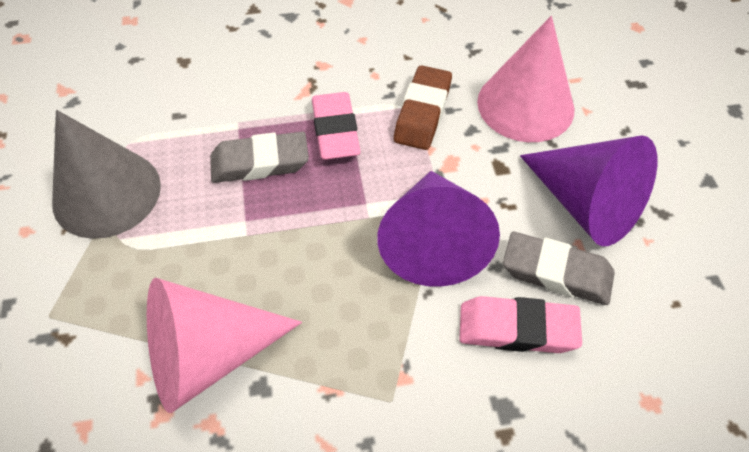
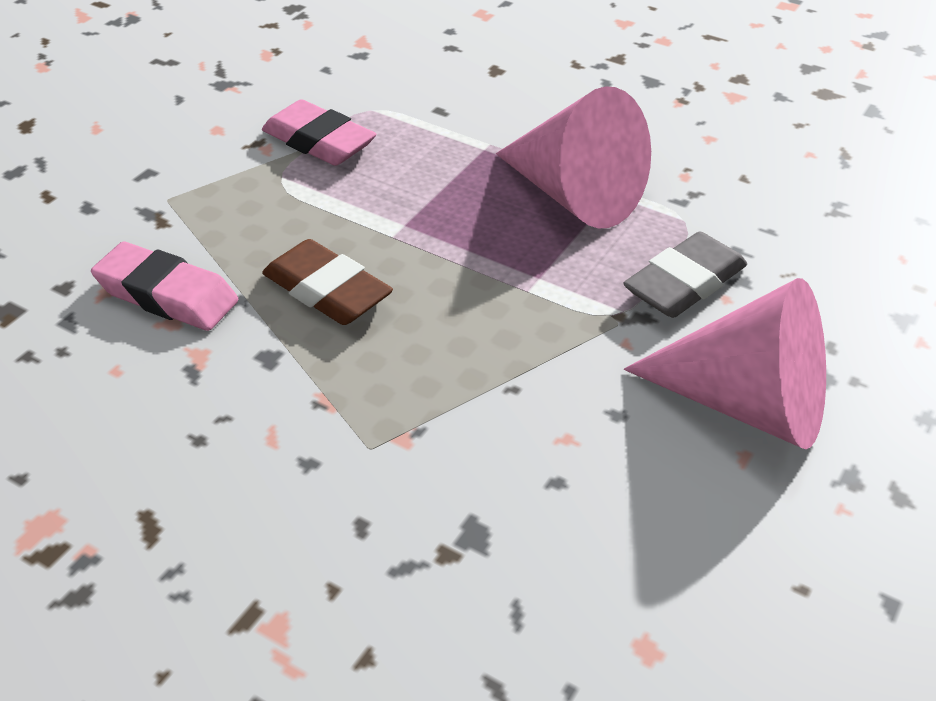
grey cone: 1 -> 0
grey eraser: 2 -> 1
purple cone: 2 -> 0

